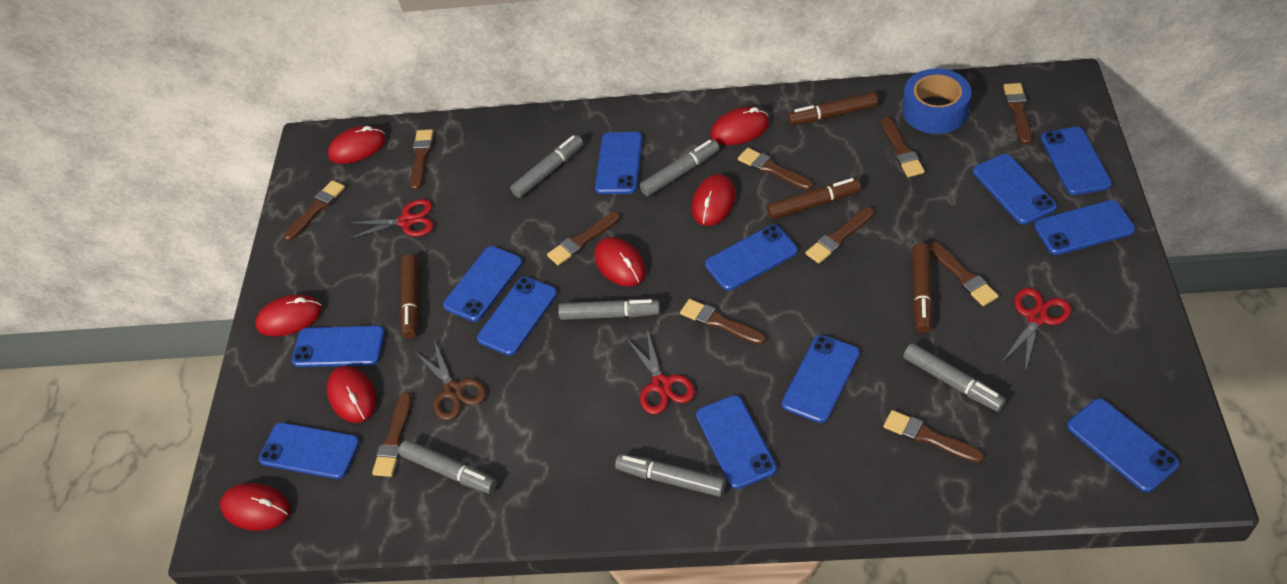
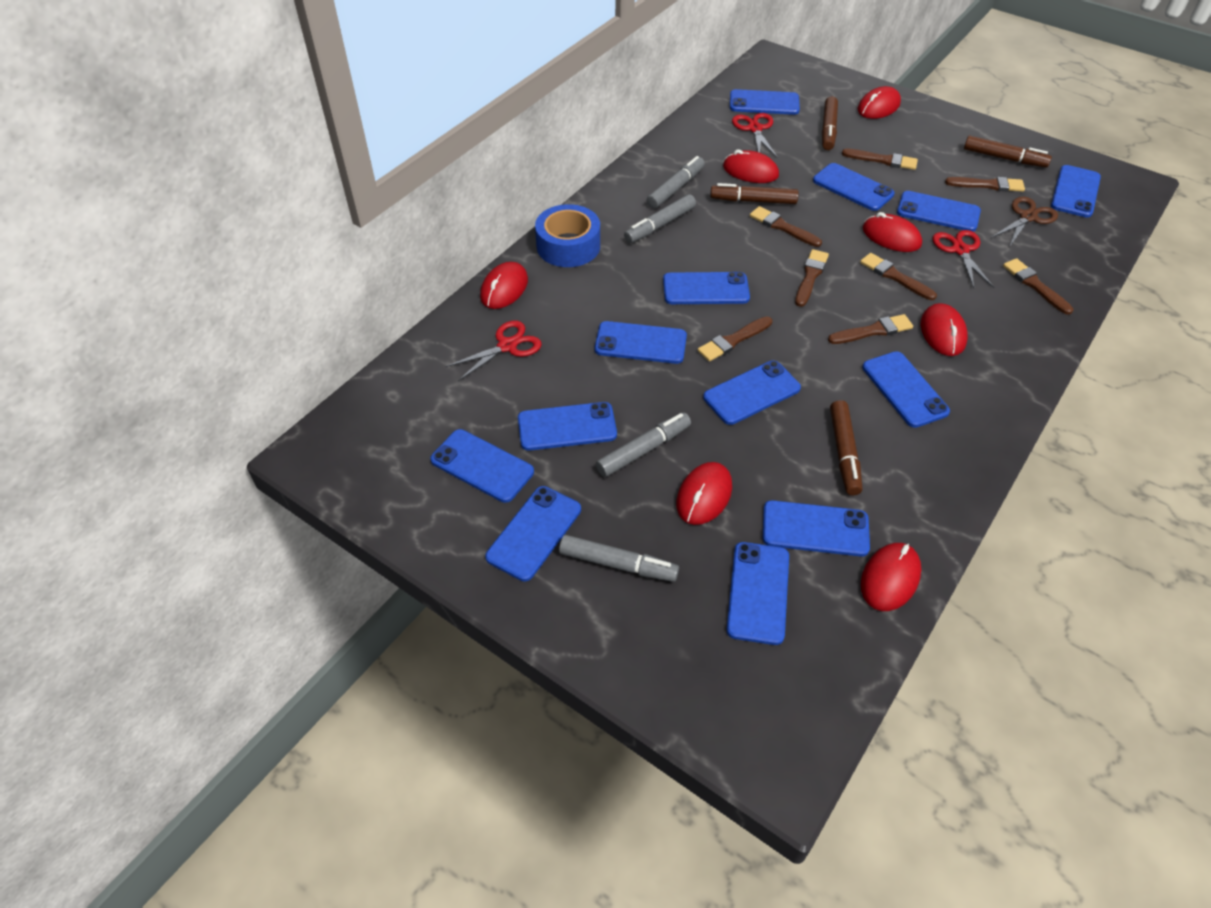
blue phone: 12 -> 13
brown brush: 11 -> 8
grey marker: 6 -> 4

